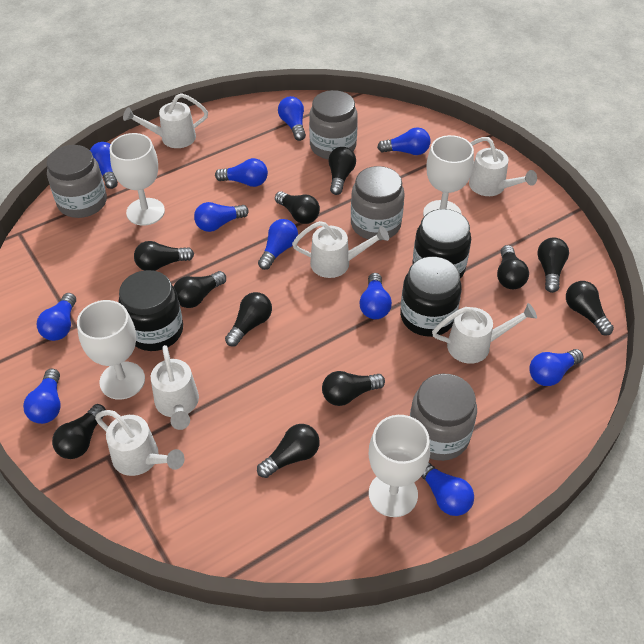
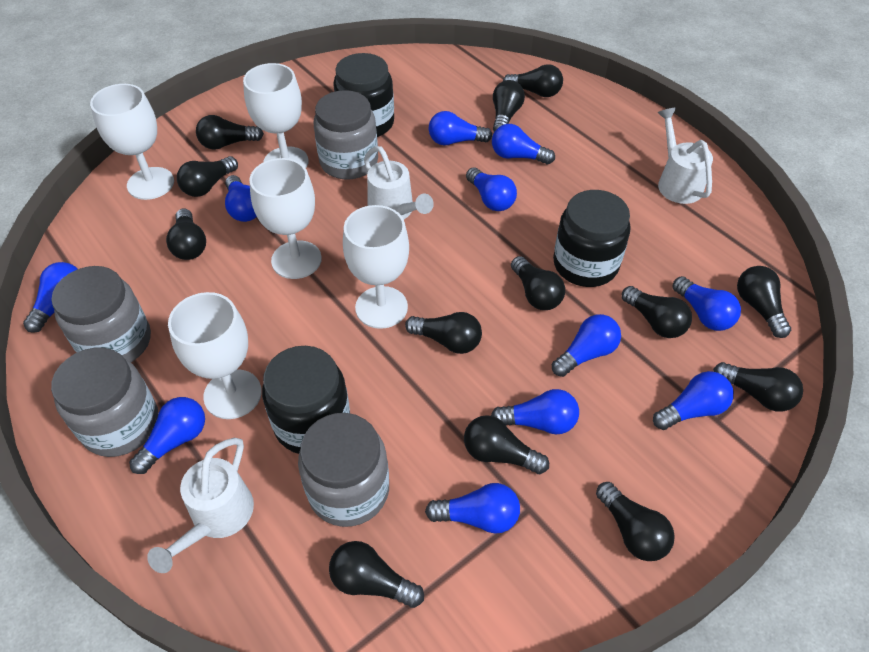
black light bulb: 11 -> 13
white goblet: 4 -> 5
white watering can: 6 -> 3

